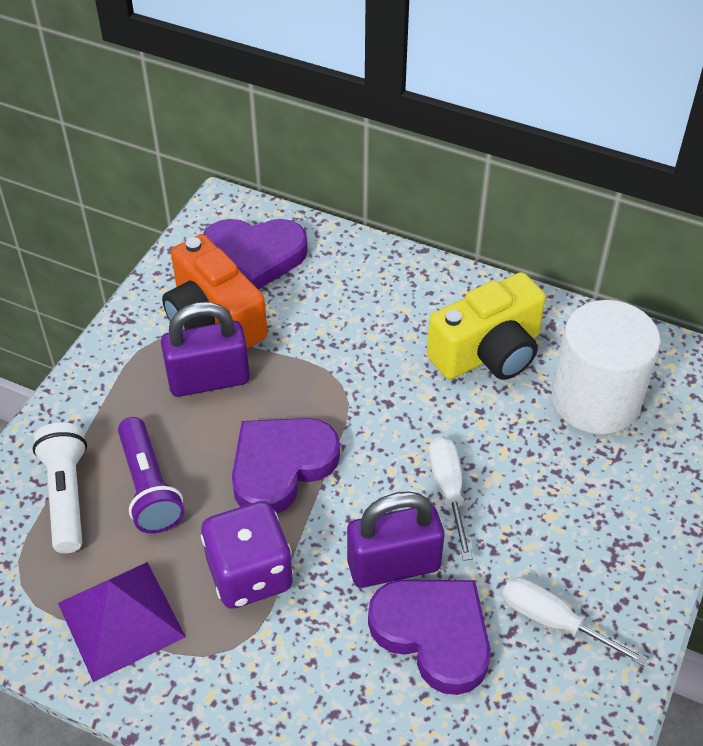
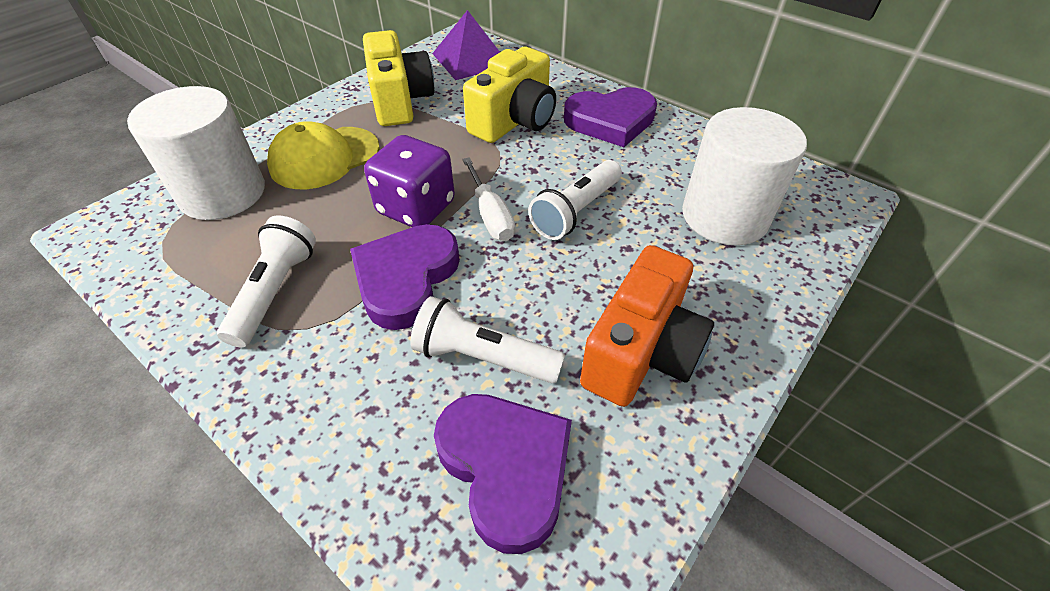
purple flashlight: 1 -> 0
purple padlock: 2 -> 0
white cylinder: 1 -> 2
white flashlight: 1 -> 3
white screwdriver: 2 -> 1
yellow camera: 1 -> 2
yellow cap: 0 -> 1

